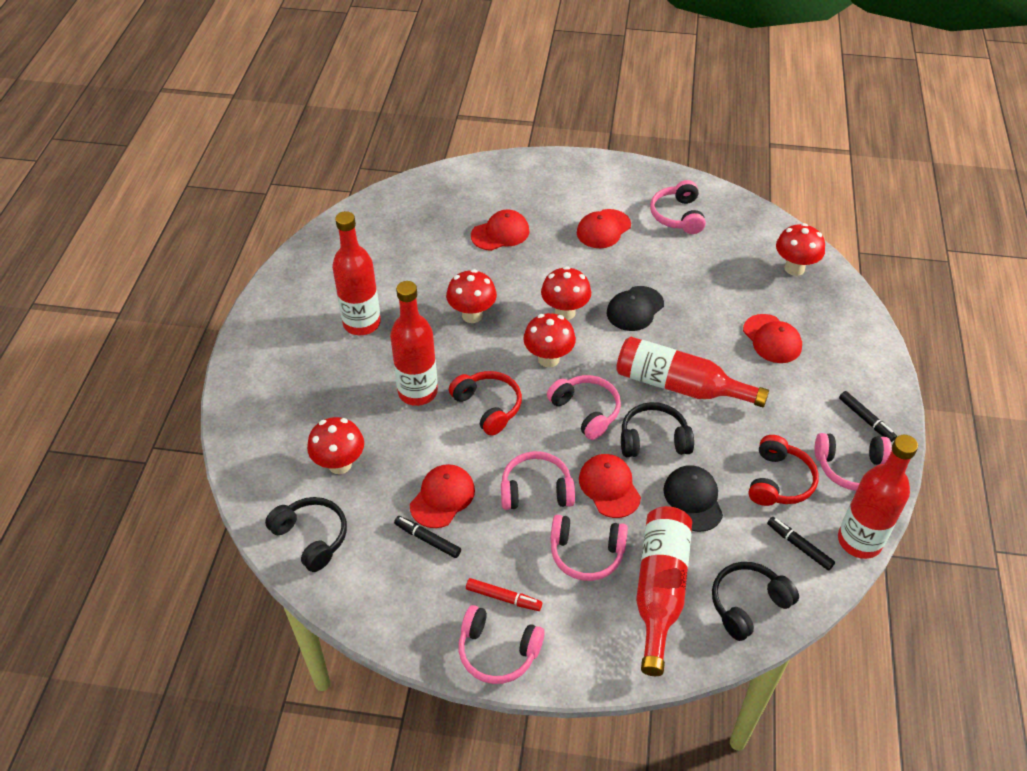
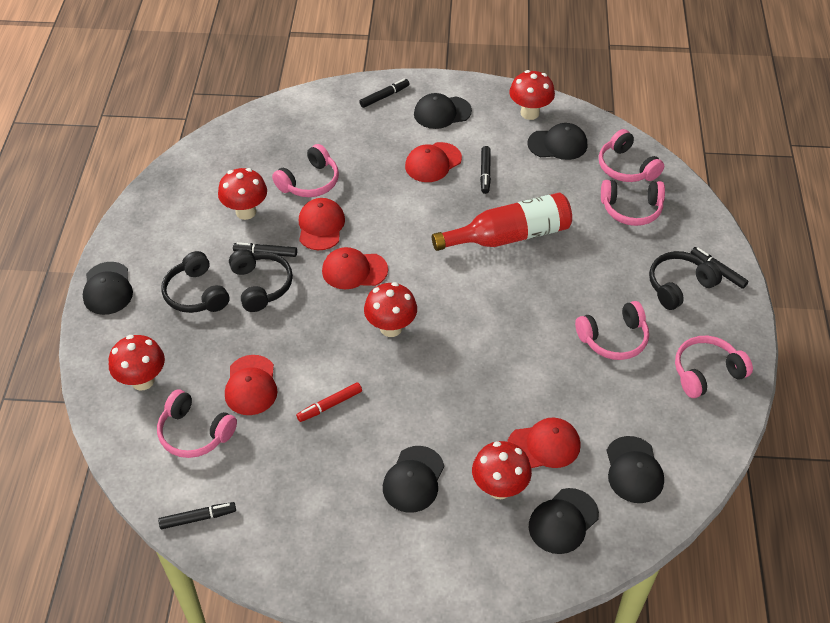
black cap: 2 -> 6
black marker: 3 -> 5
red bottle: 5 -> 1
red headphones: 2 -> 0

